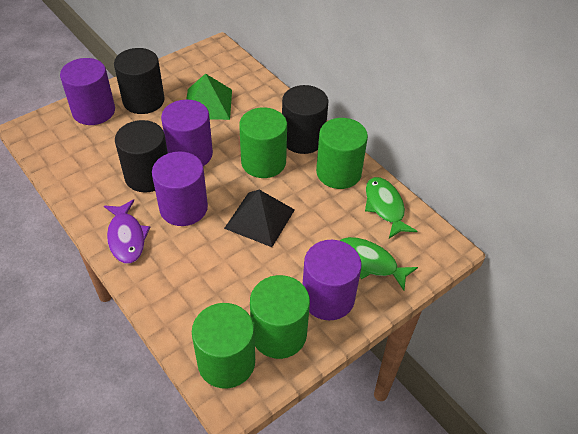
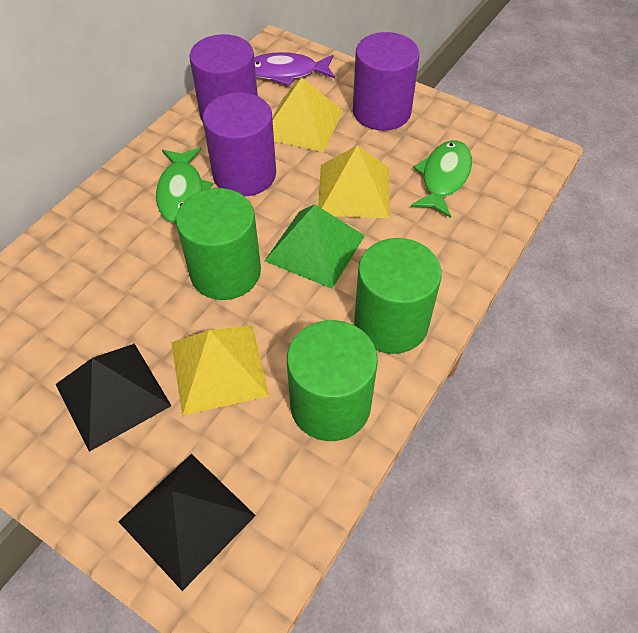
black cylinder: 3 -> 0
black pyramid: 1 -> 2
green cylinder: 4 -> 3
purple cylinder: 4 -> 3
yellow pyramid: 0 -> 3

